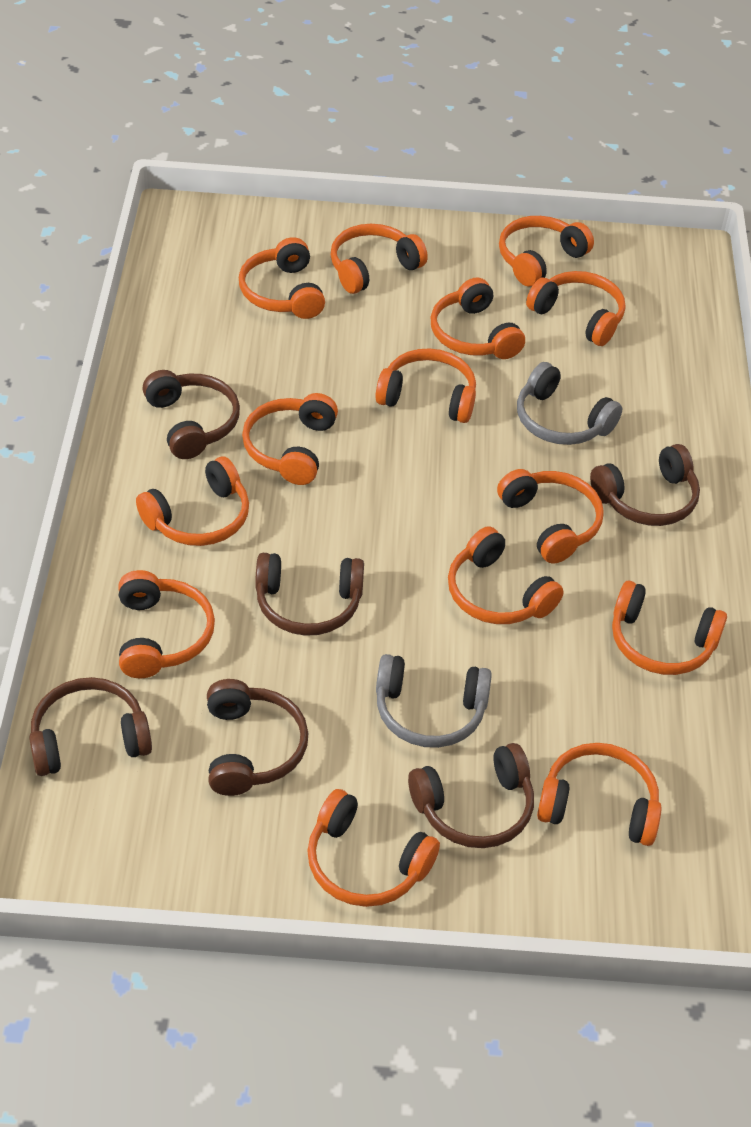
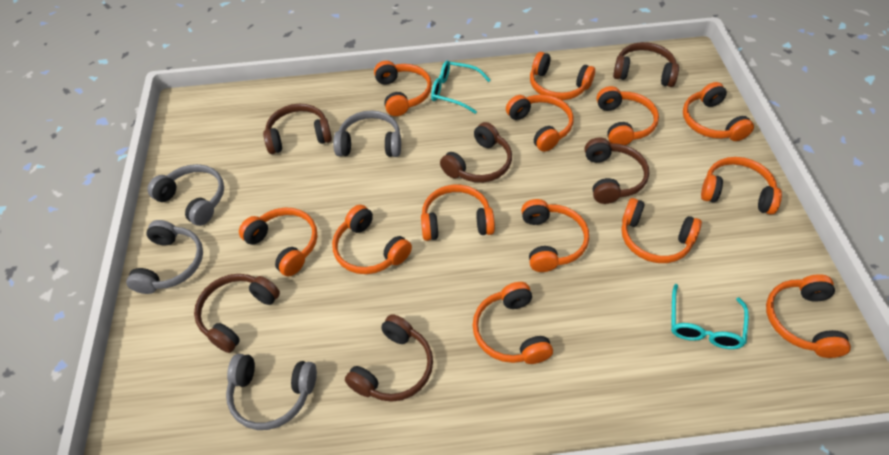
grey headphones: 2 -> 4
orange headphones: 14 -> 13
turquoise glasses: 0 -> 2

